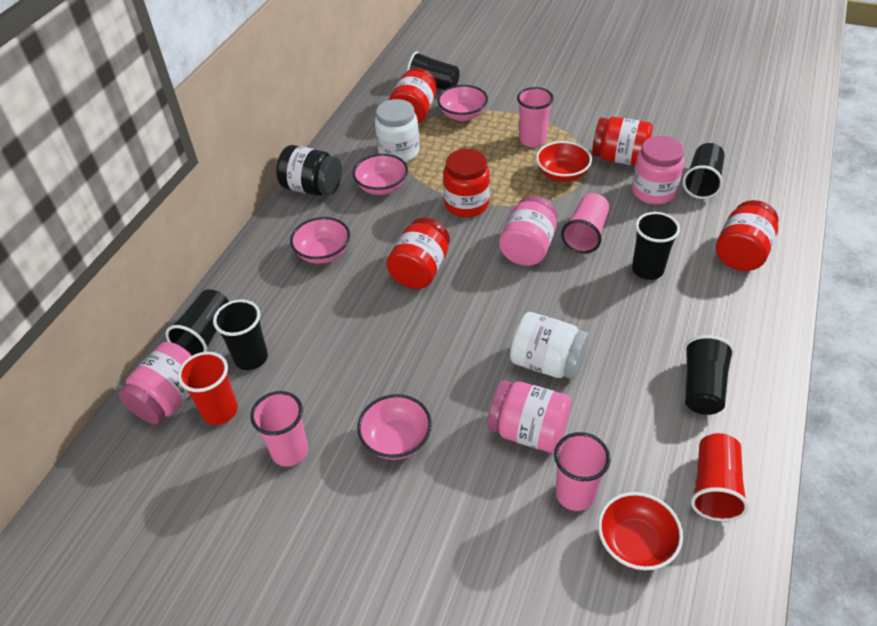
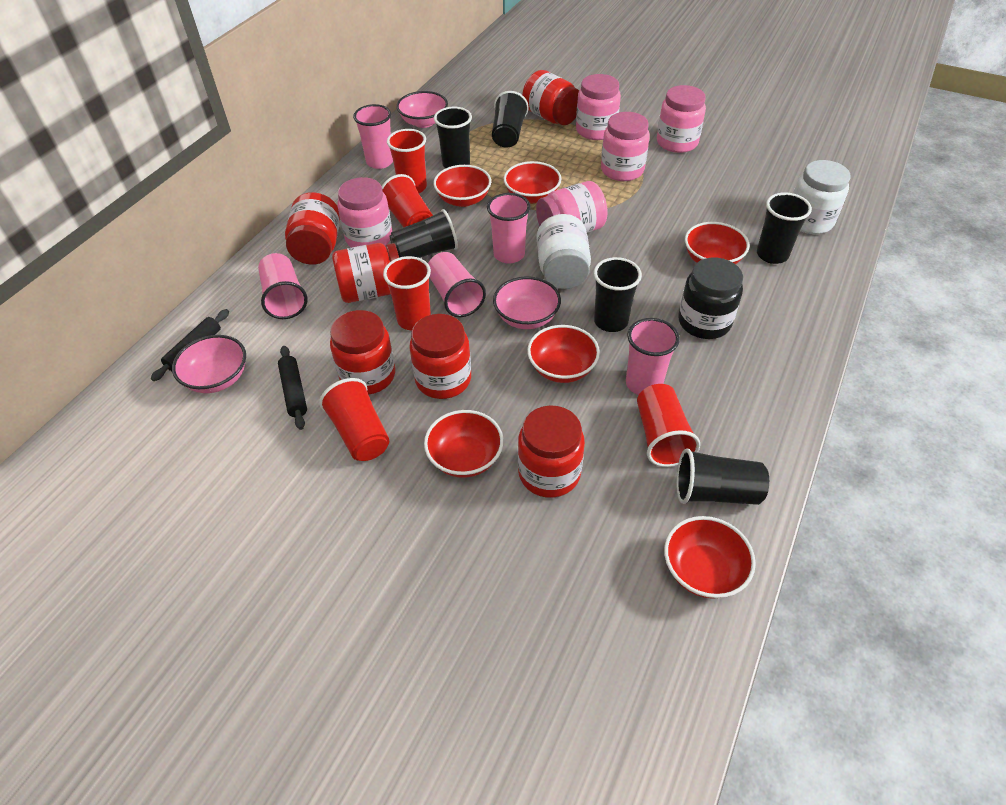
black rolling pin: 0 -> 2
pink bowl: 4 -> 3
pink cup: 4 -> 5
pink jar: 4 -> 5
red bowl: 2 -> 6
red cup: 2 -> 5
red jar: 5 -> 6

